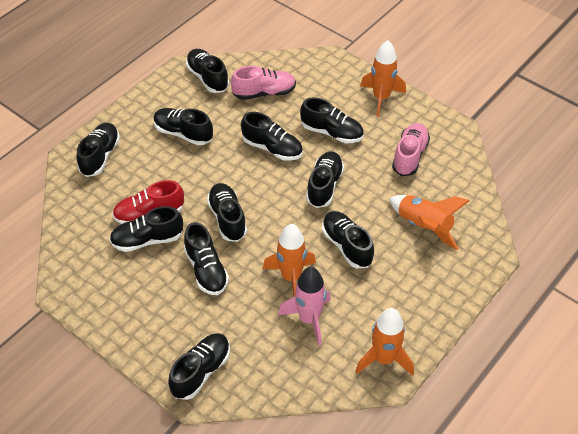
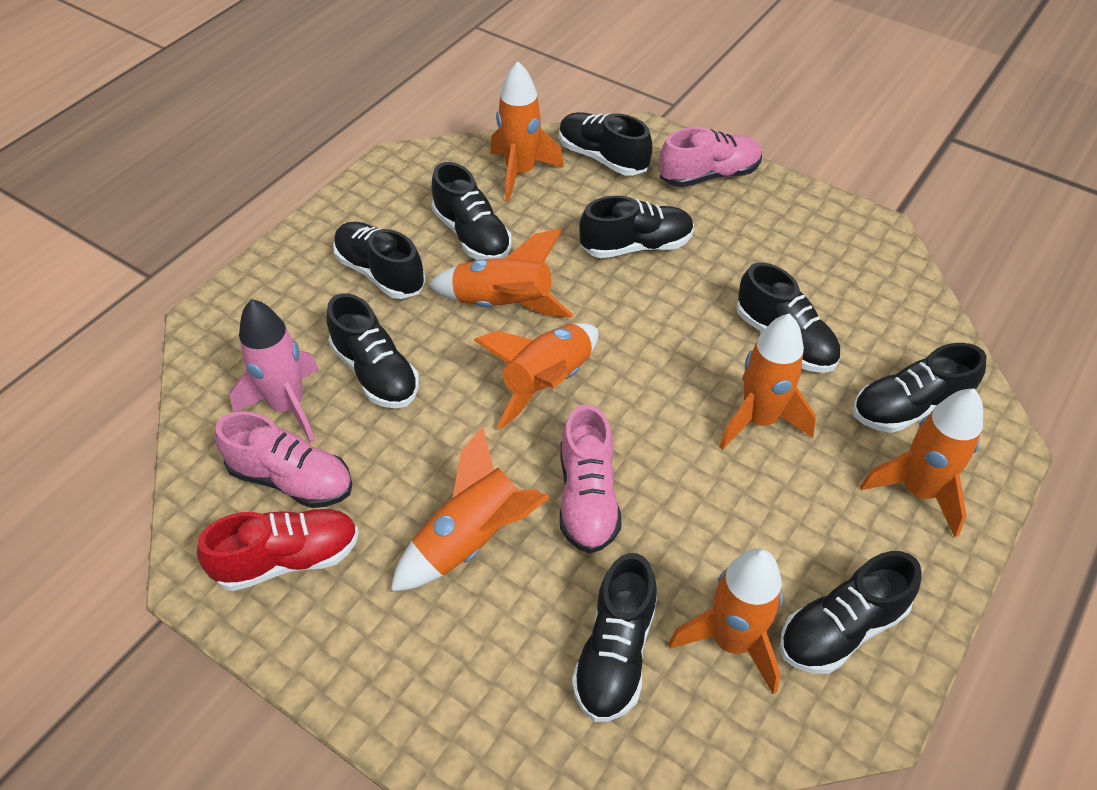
black shoe: 11 -> 9
orange rocket: 4 -> 7
pink shoe: 2 -> 3

